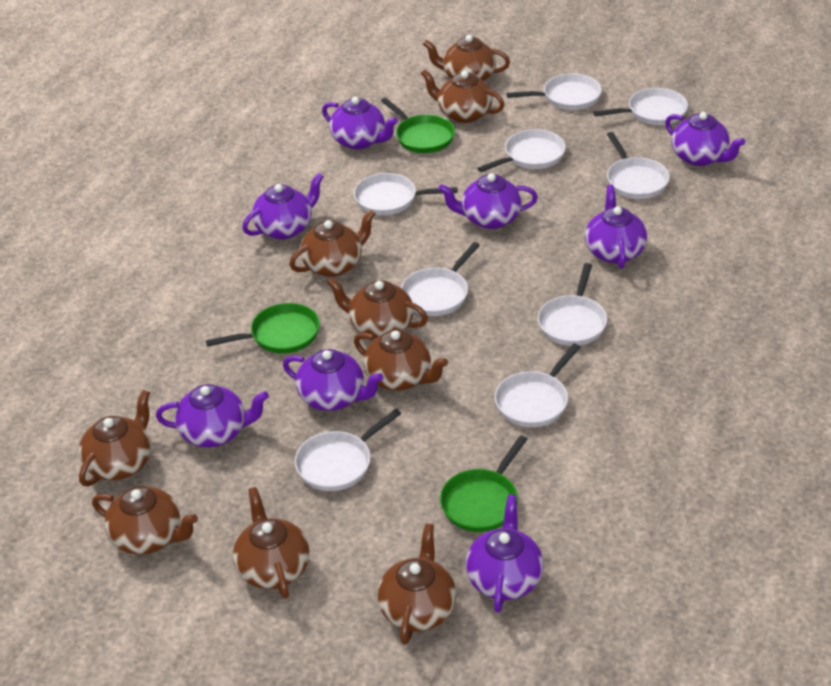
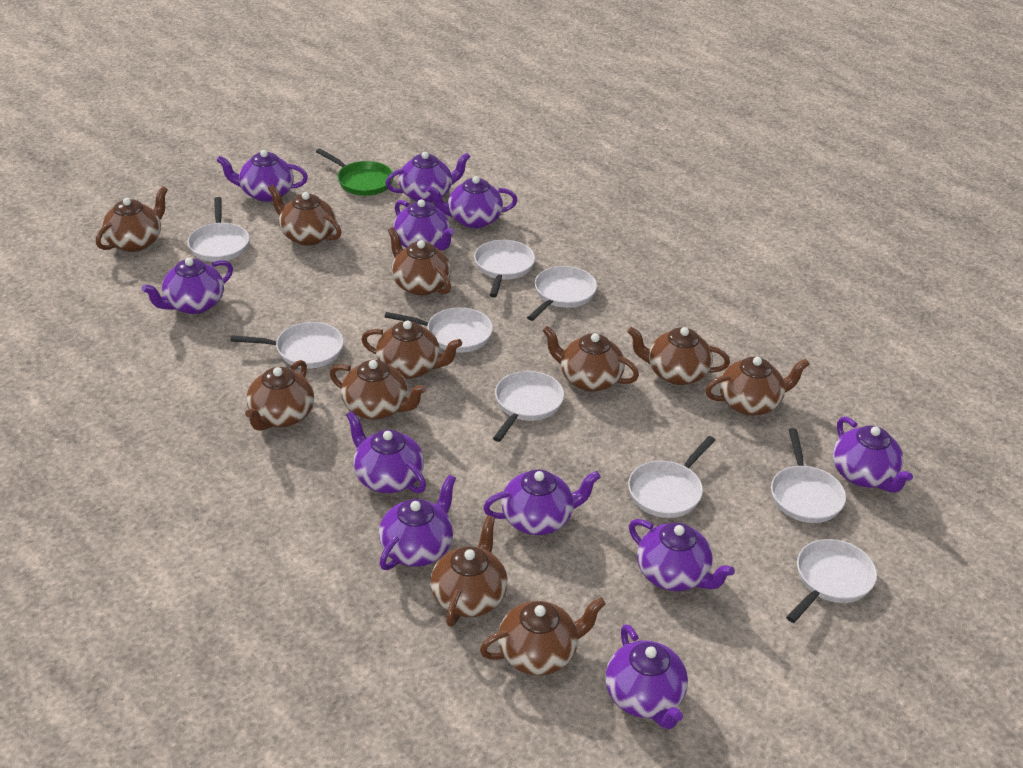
brown teapot: 9 -> 11
green pan: 3 -> 1
purple teapot: 8 -> 11

